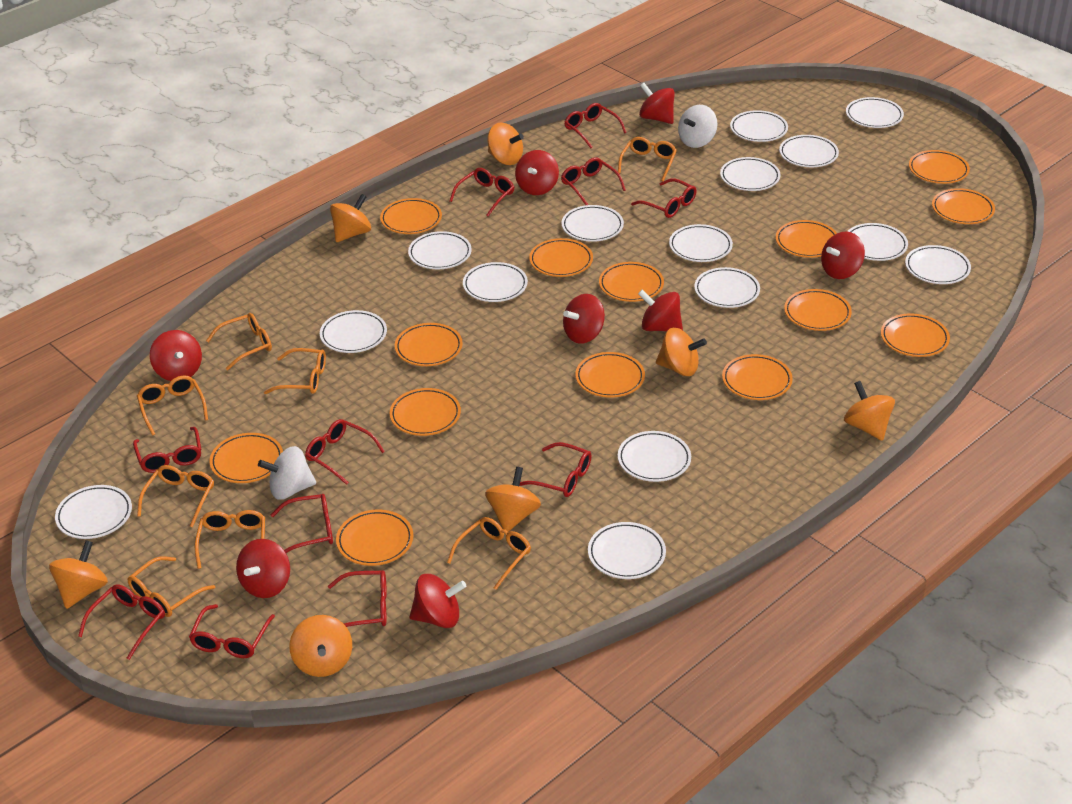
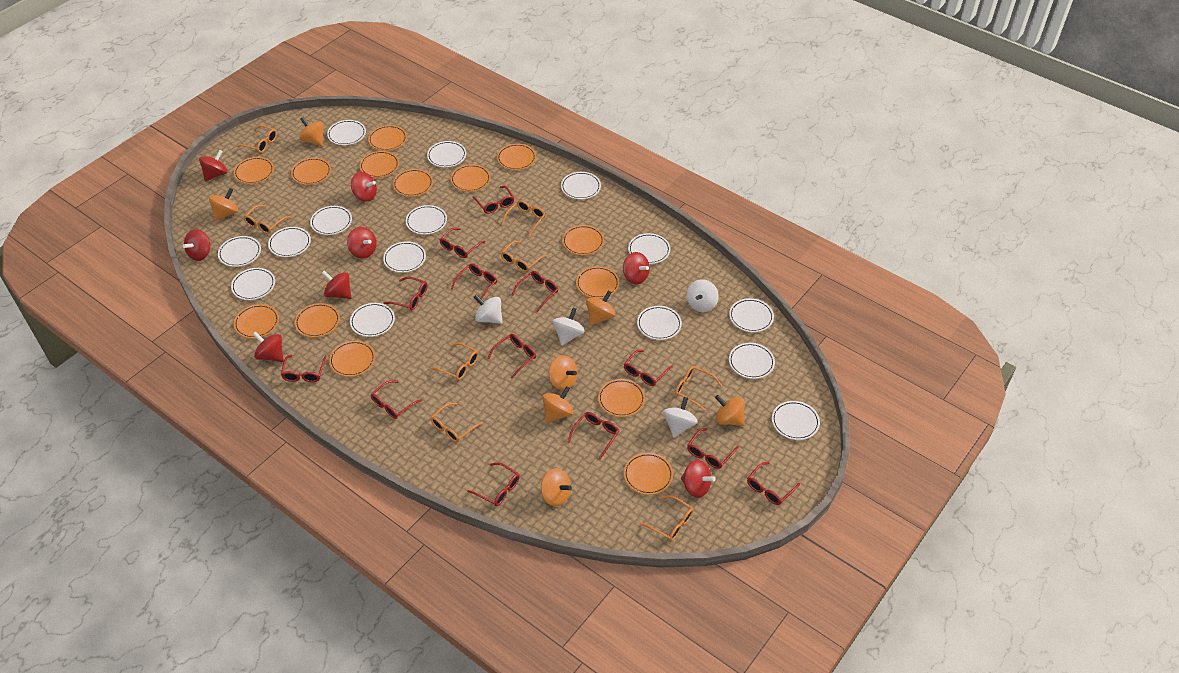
red glasses: 11 -> 13
white spinning top: 2 -> 4

